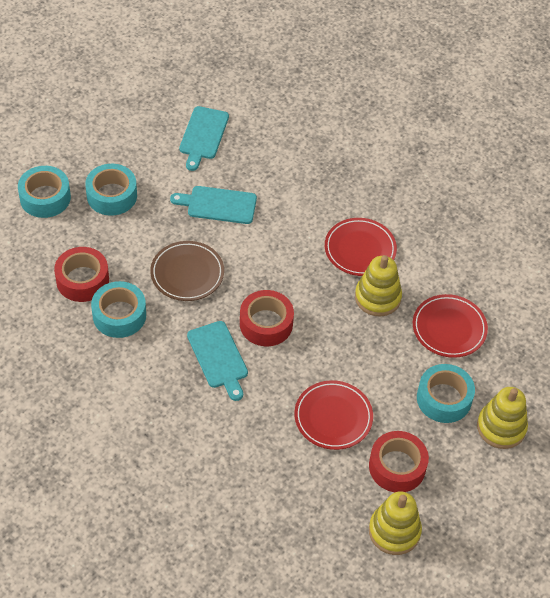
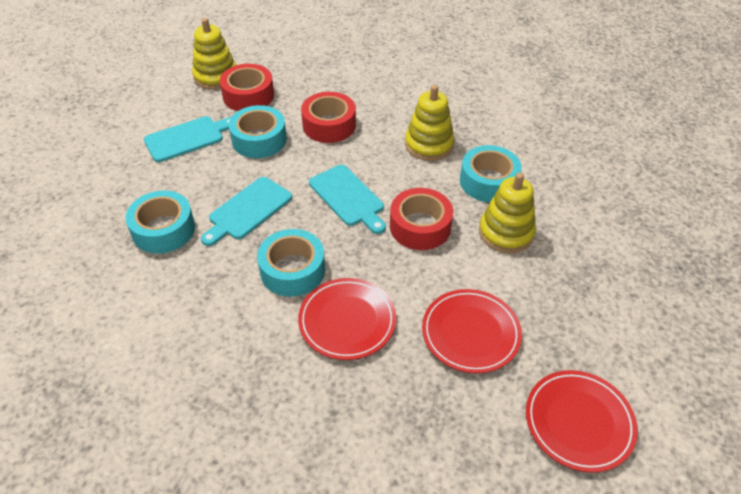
brown plate: 1 -> 0

